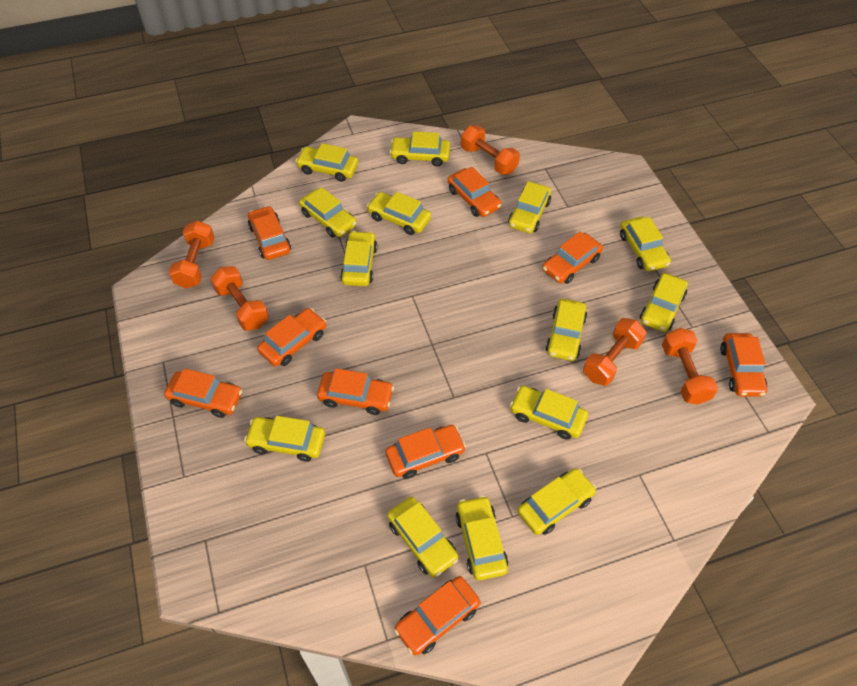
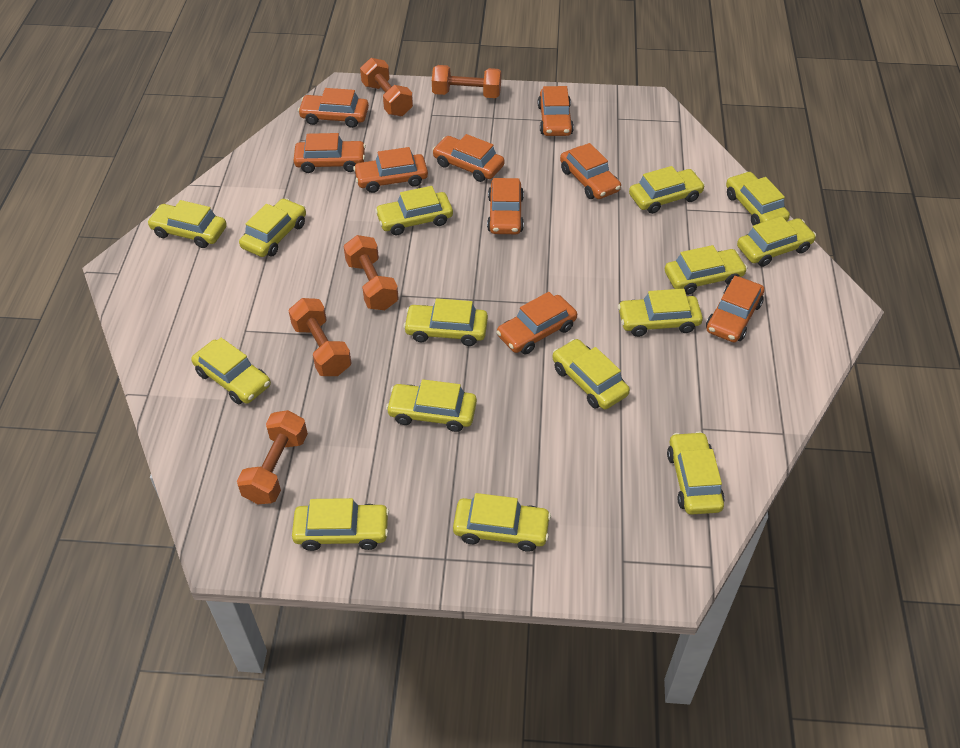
yellow car: 14 -> 15

